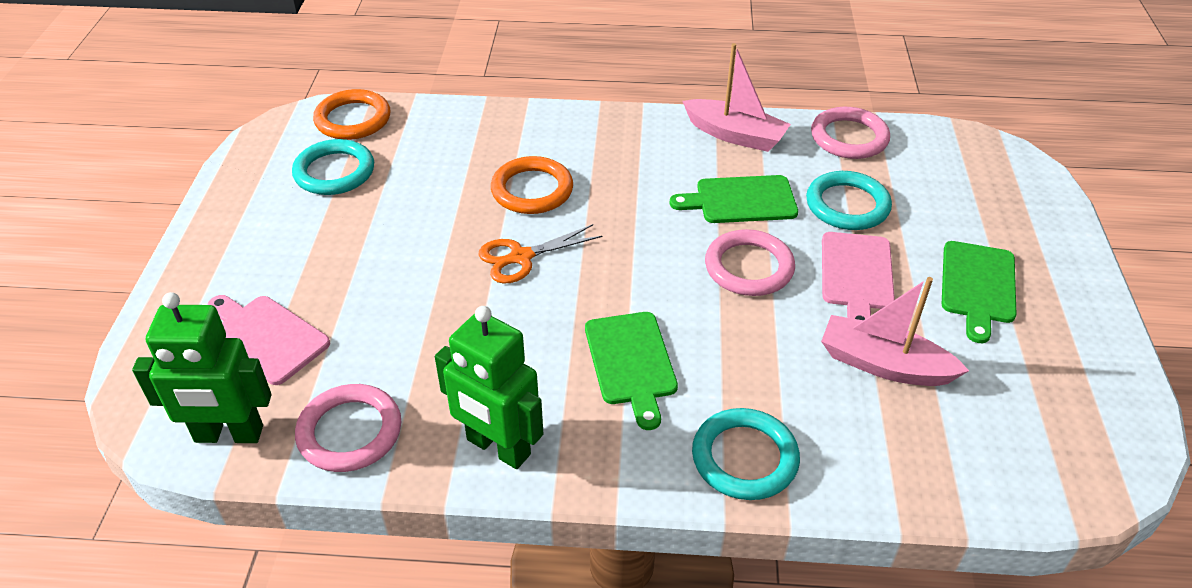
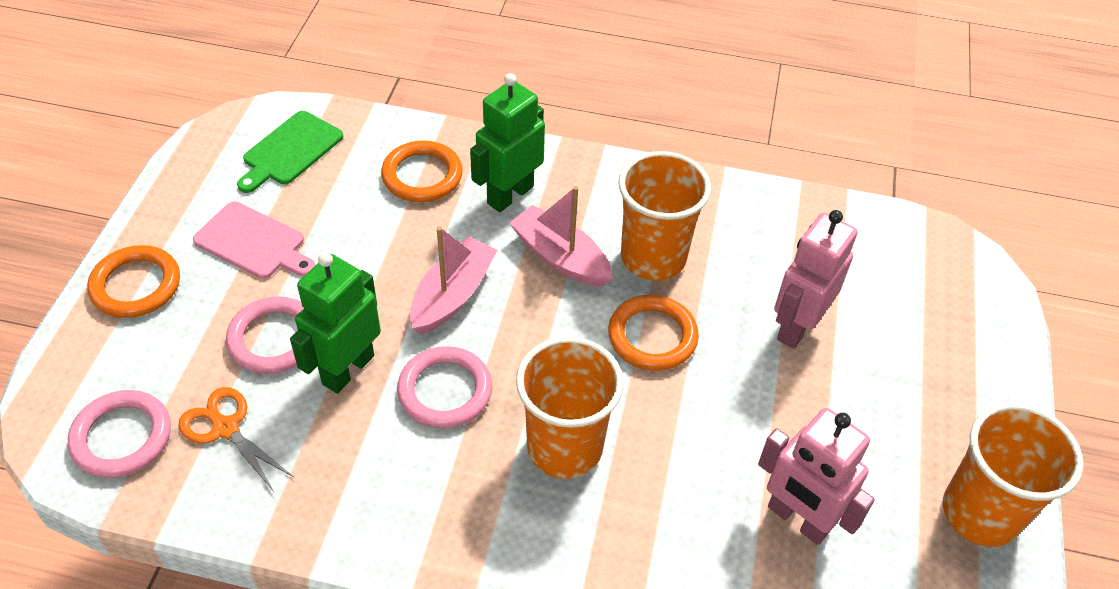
green cutting board: 3 -> 1
orange cup: 0 -> 3
orange ring: 2 -> 3
pink cutting board: 2 -> 1
pink robot: 0 -> 2
turquoise ring: 3 -> 0

